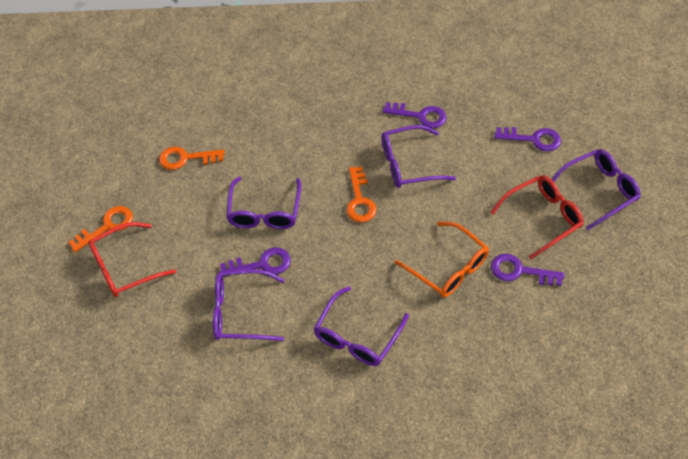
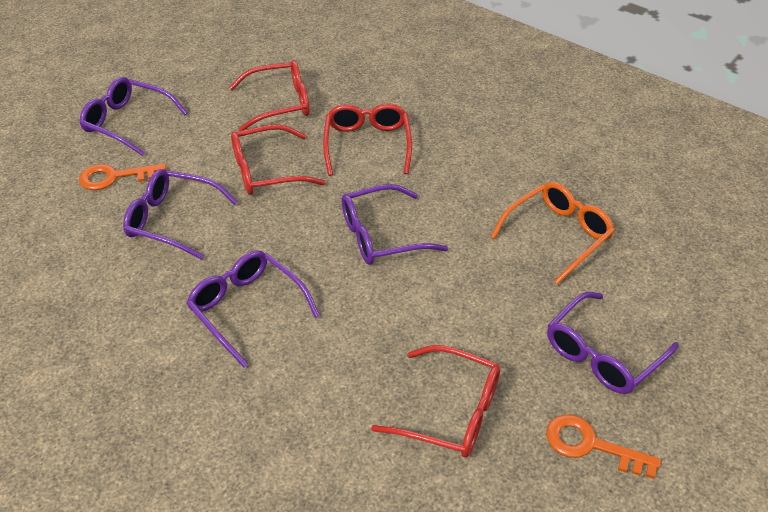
orange key: 3 -> 2
purple key: 4 -> 0
red glasses: 2 -> 4

